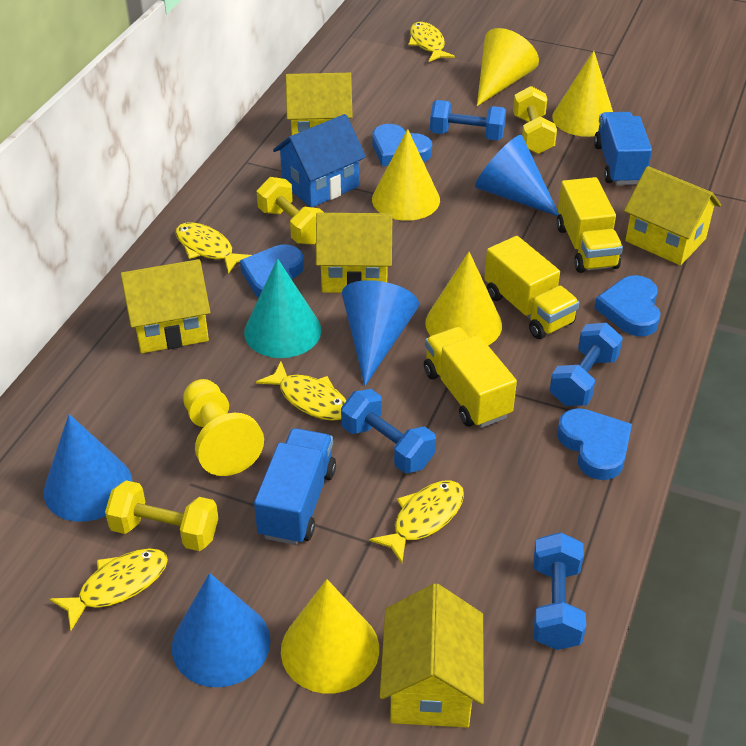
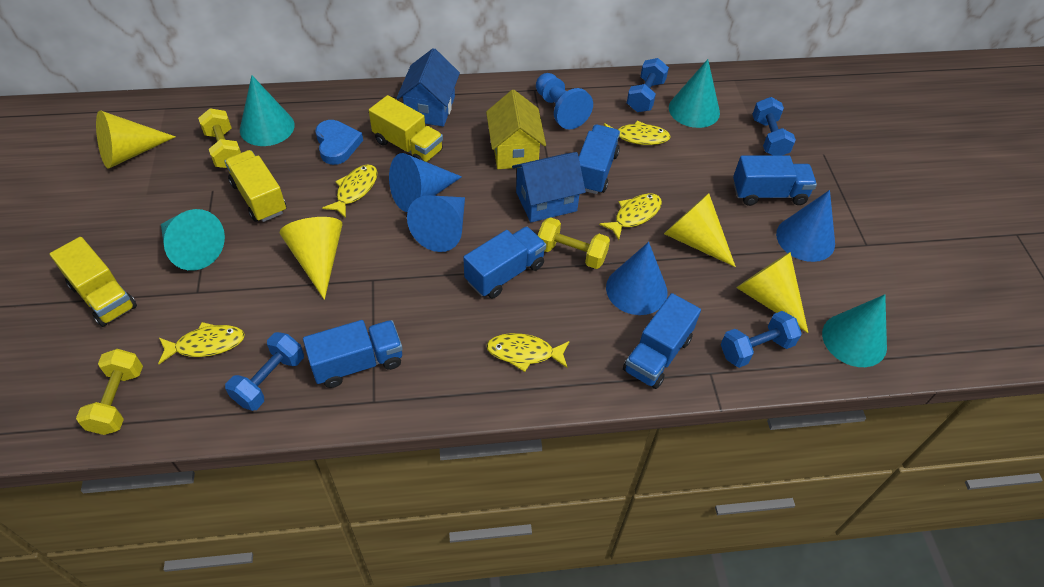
blue heart: 4 -> 1
blue house: 1 -> 2
blue pawn: 0 -> 1
blue truck: 2 -> 5
turquoise cone: 1 -> 4
yellow cone: 5 -> 4
yellow house: 5 -> 1
yellow pawn: 1 -> 0

